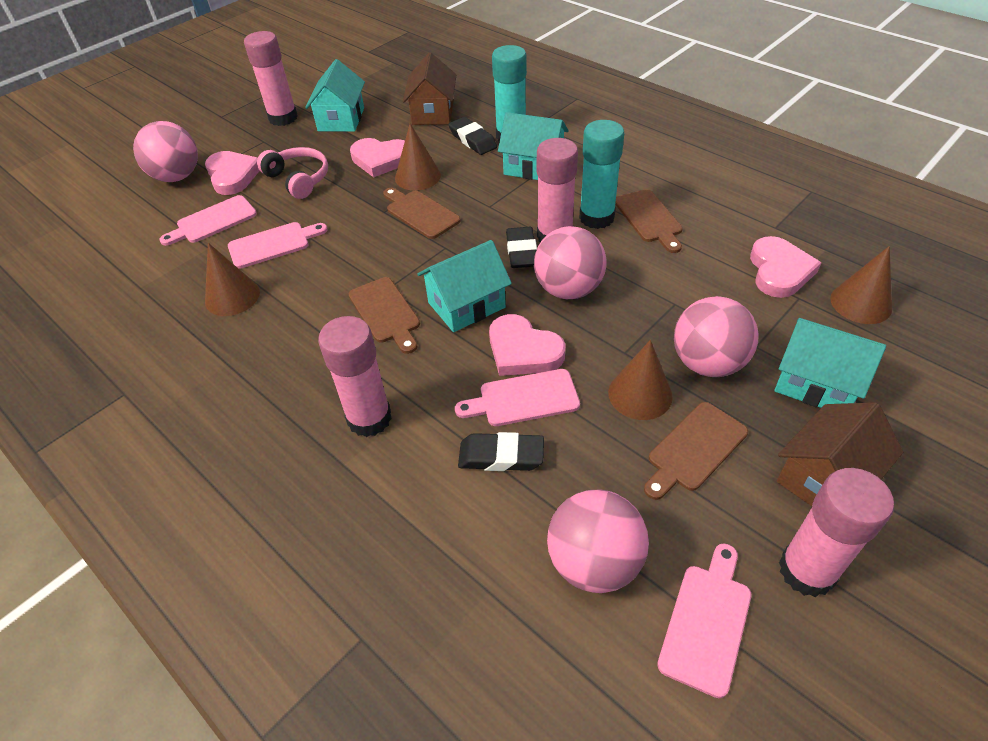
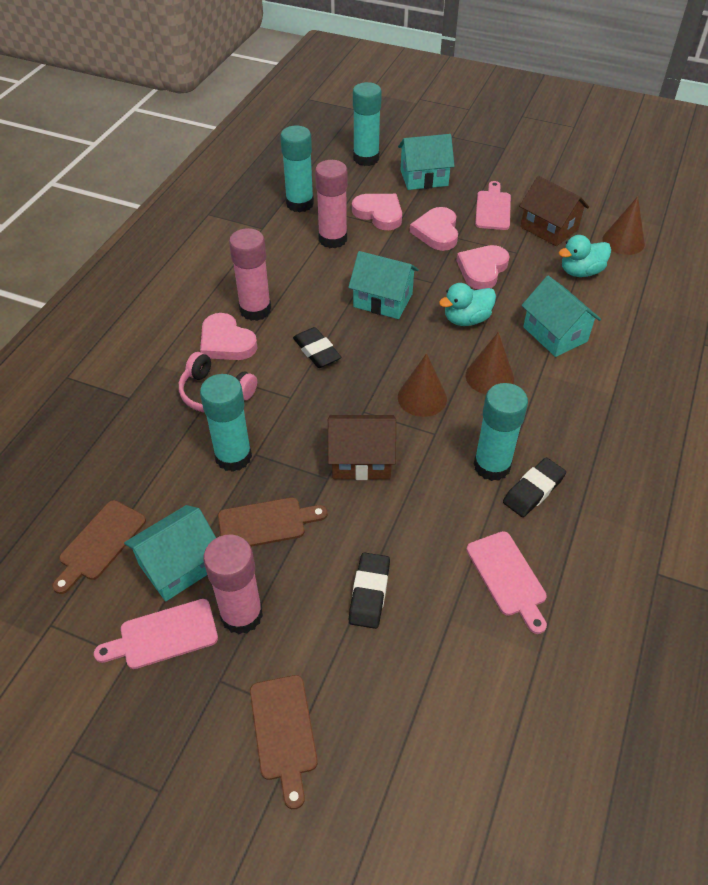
brown cone: 4 -> 3
brown cutting board: 4 -> 3
pink ball: 4 -> 0
pink cutting board: 4 -> 3
pink glue stick: 4 -> 3
turquoise duck: 0 -> 2
turquoise glue stick: 2 -> 4

